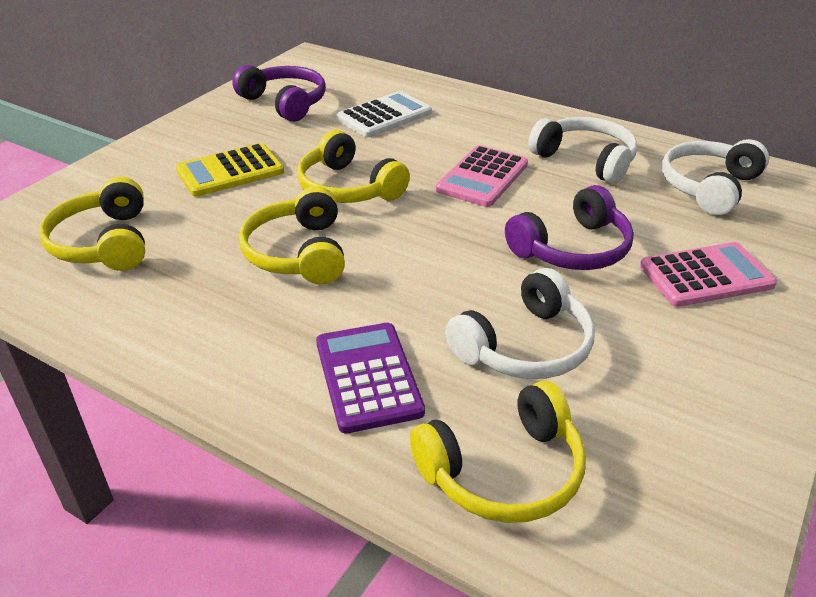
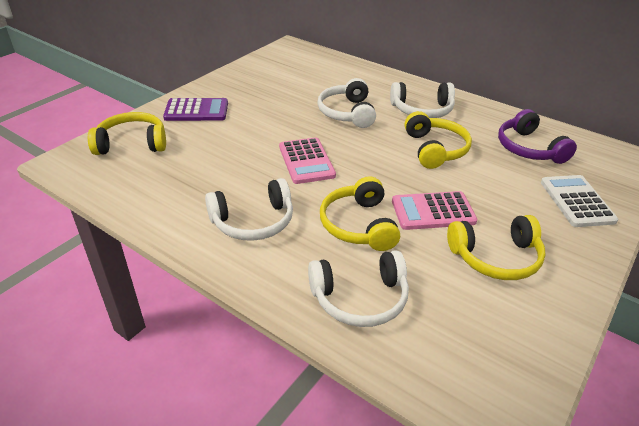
purple headphones: 2 -> 1
white headphones: 3 -> 4
yellow calculator: 1 -> 0

